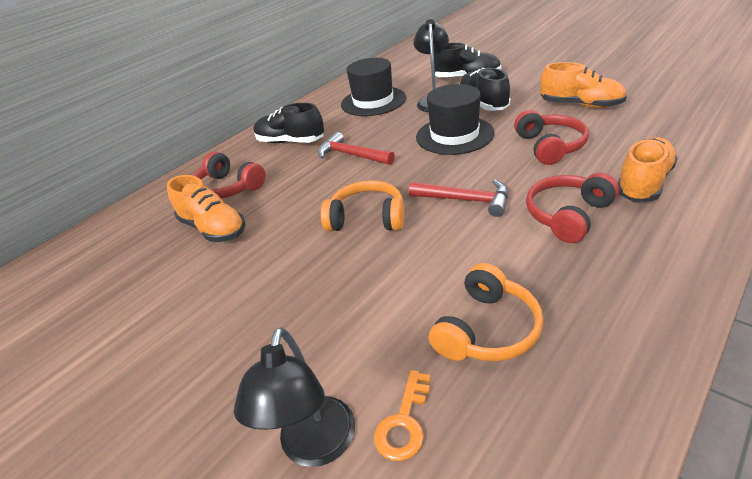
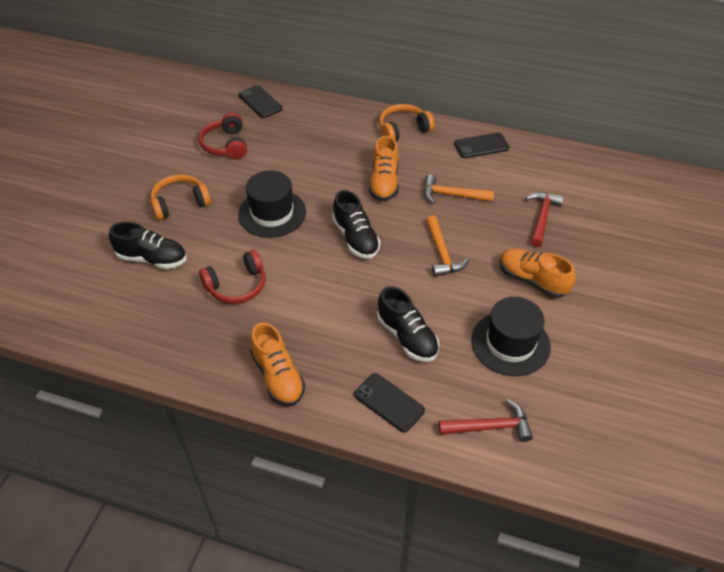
black lamp: 2 -> 0
black phone: 0 -> 3
orange hammer: 0 -> 2
orange key: 1 -> 0
red headphones: 3 -> 2

